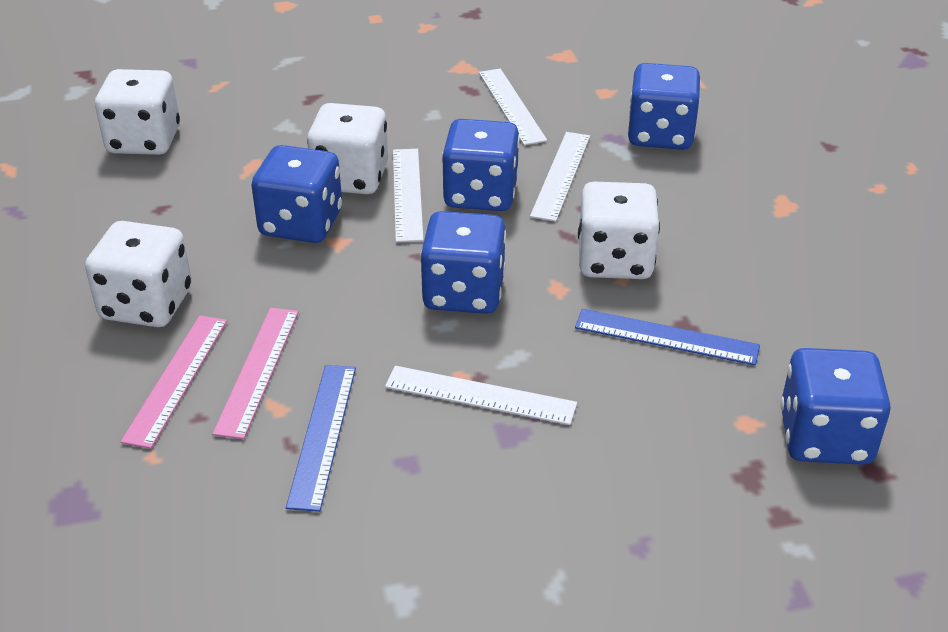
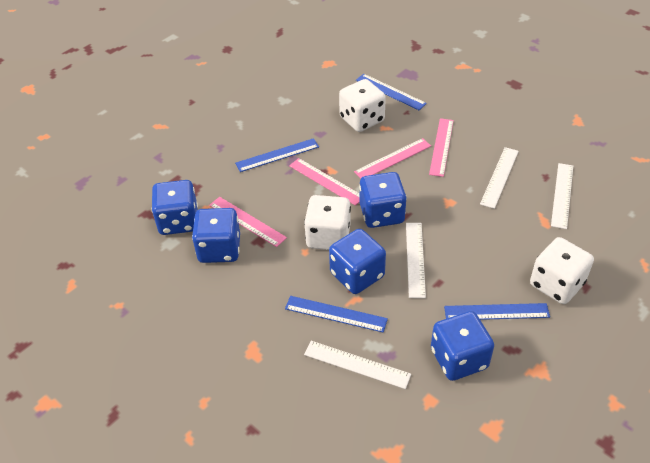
blue ruler: 2 -> 4
pink ruler: 2 -> 4
white dice: 4 -> 3

